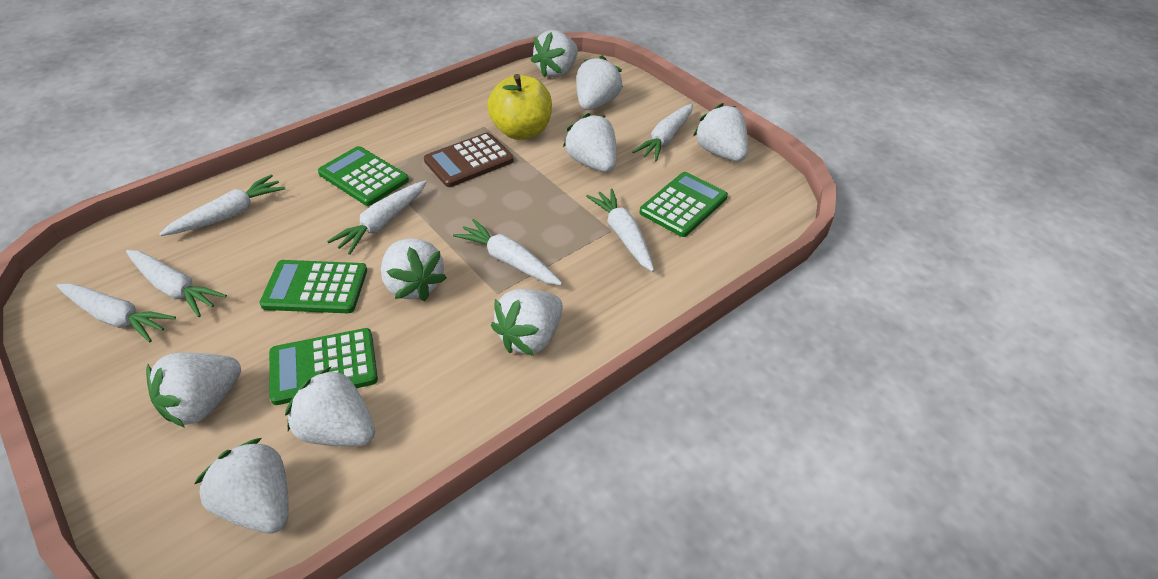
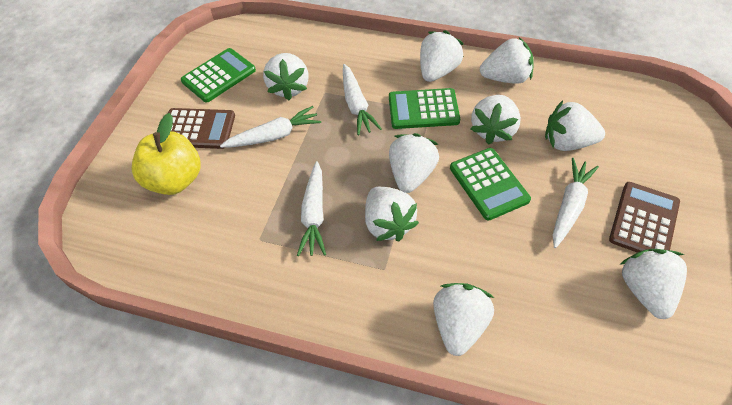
brown calculator: 1 -> 2
green calculator: 4 -> 3
white carrot: 7 -> 4

